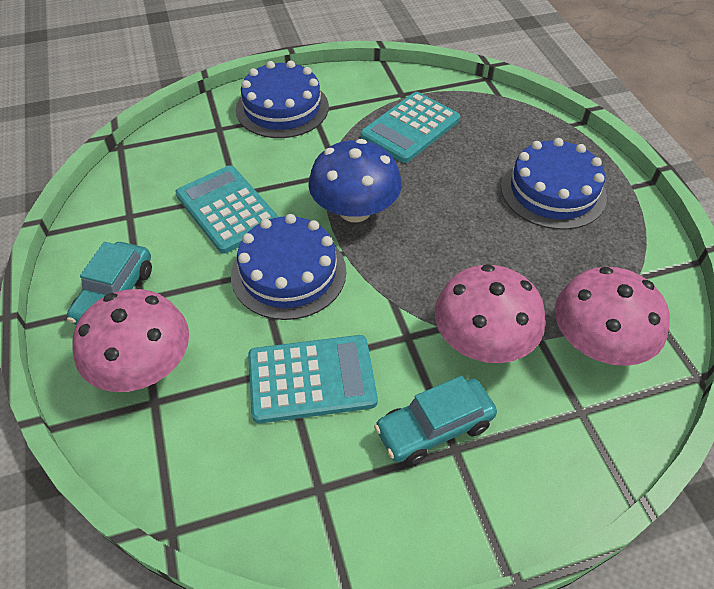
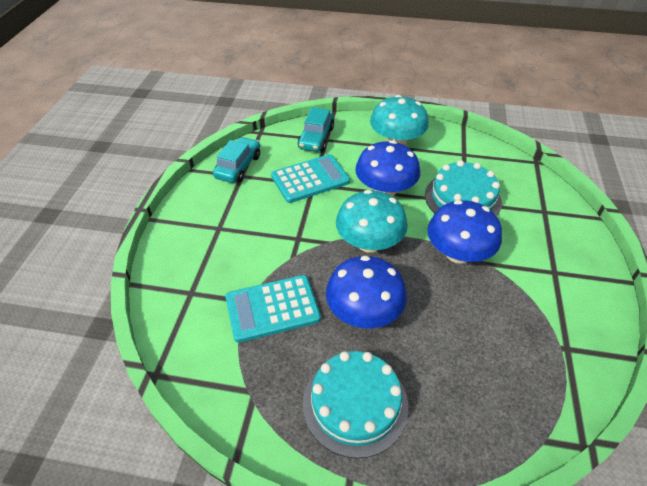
blue cake: 3 -> 0
blue mushroom: 1 -> 3
pink mushroom: 3 -> 0
turquoise cake: 0 -> 2
turquoise calculator: 3 -> 2
turquoise mushroom: 0 -> 2

